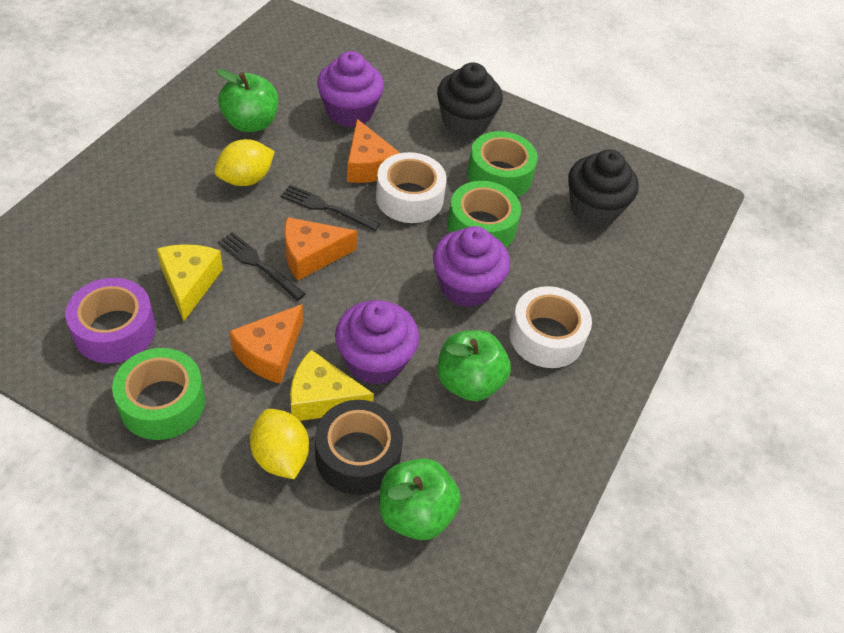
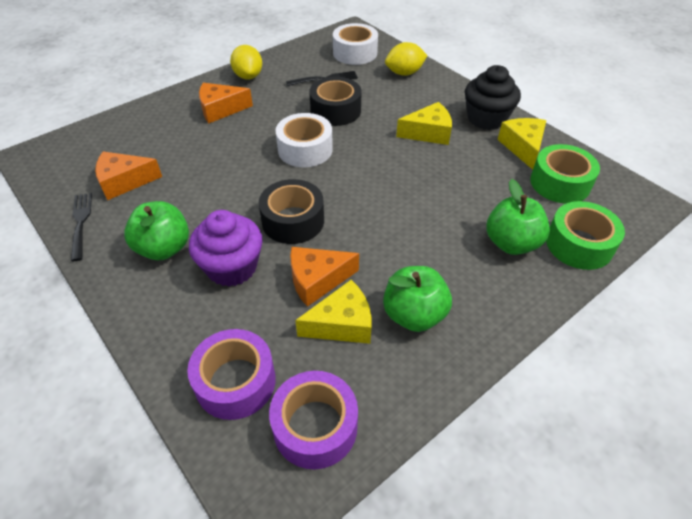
black cupcake: 2 -> 1
black tape: 1 -> 2
green tape: 3 -> 2
purple cupcake: 3 -> 1
purple tape: 1 -> 2
yellow cheese: 2 -> 3

